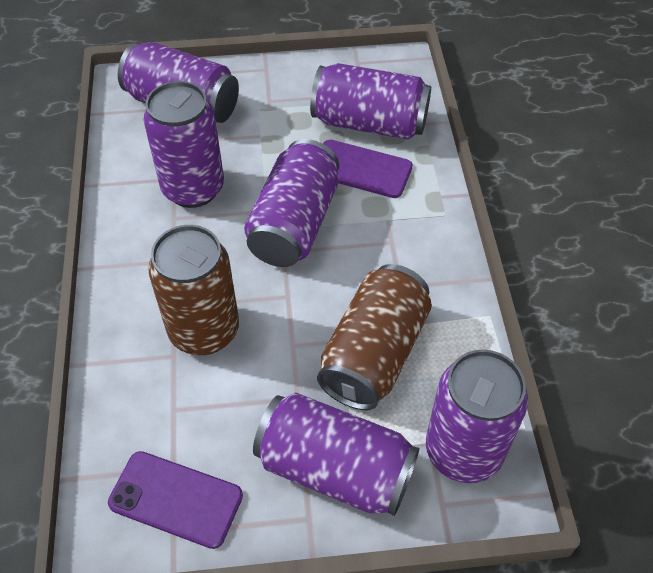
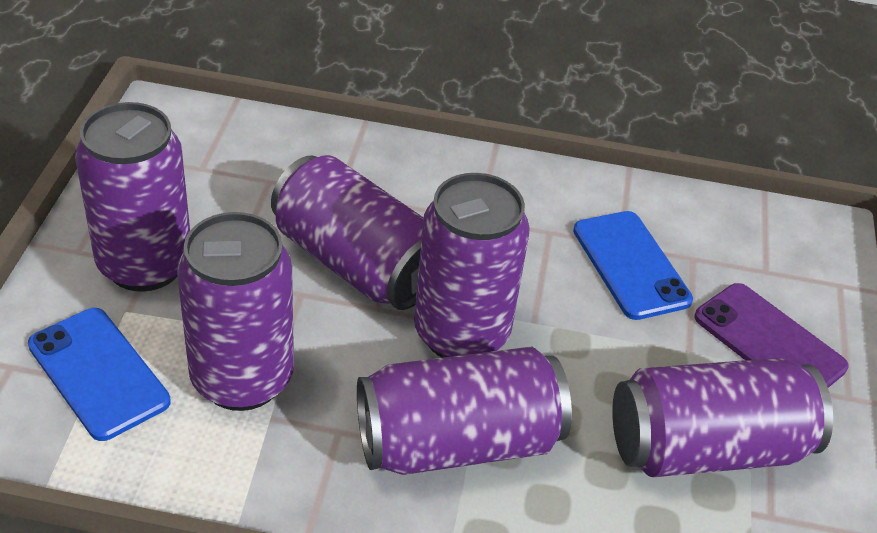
blue phone: 0 -> 2
brown can: 2 -> 0
purple phone: 2 -> 1

